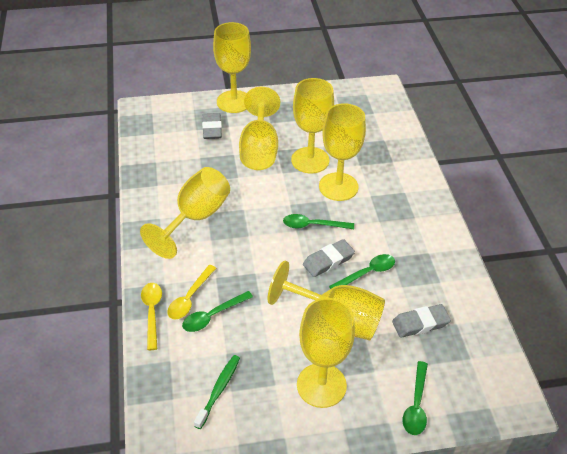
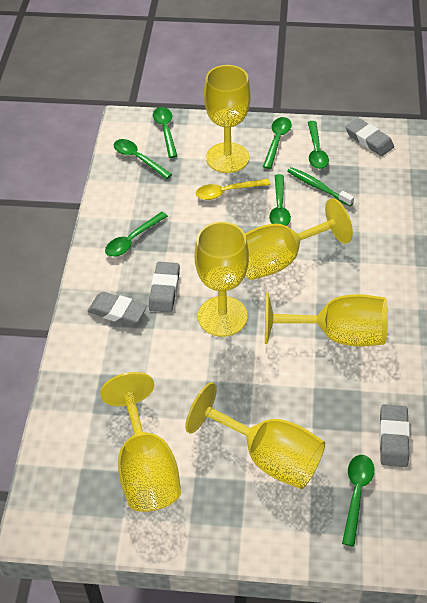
green spoon: 4 -> 7
grey eraser: 3 -> 4
yellow goblet: 7 -> 6
yellow spoon: 2 -> 1

